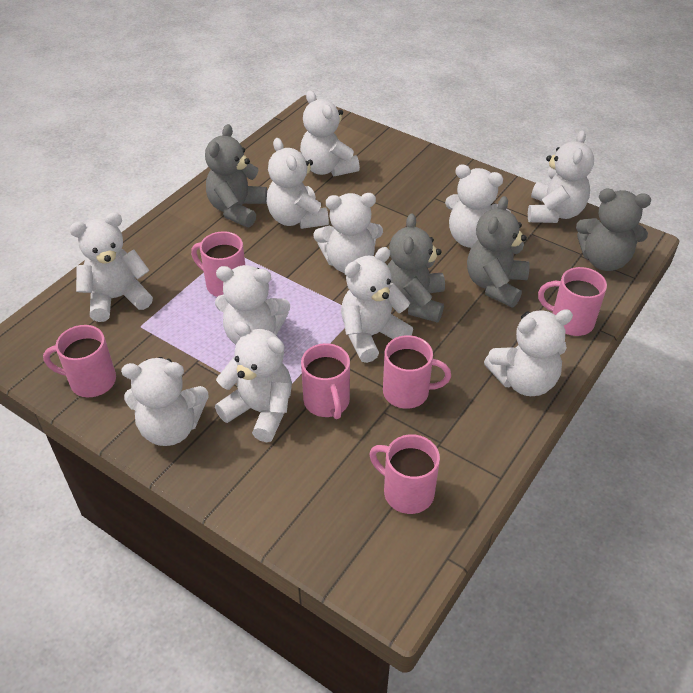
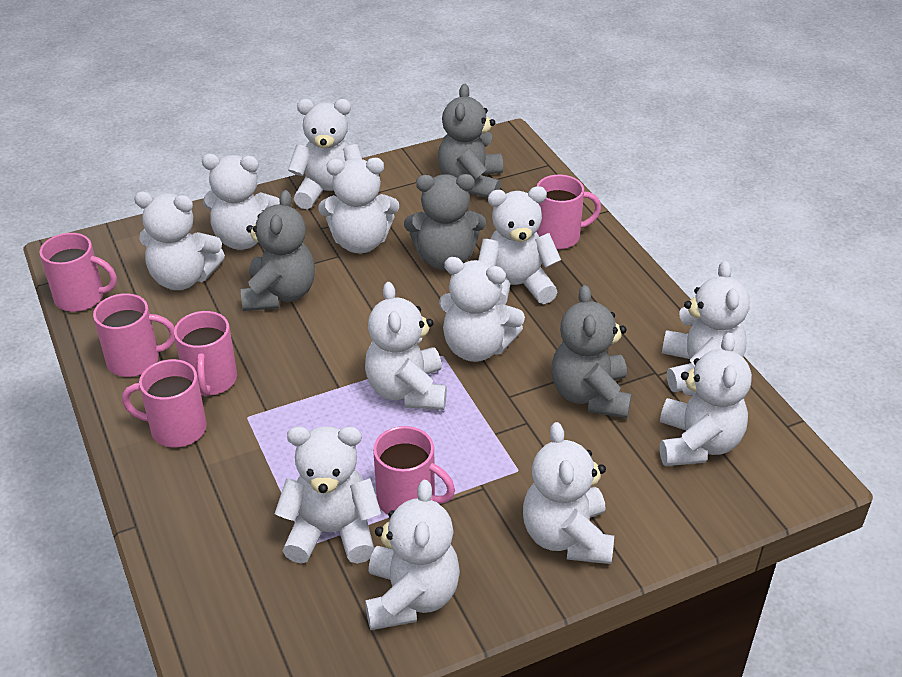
white teddy bear: 11 -> 12

